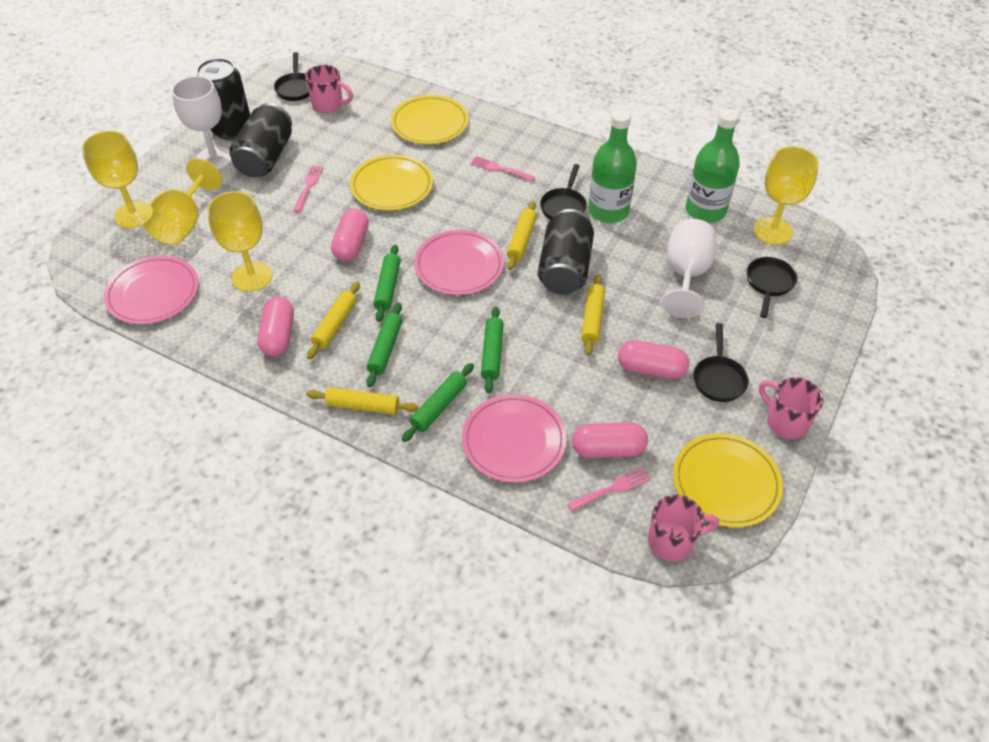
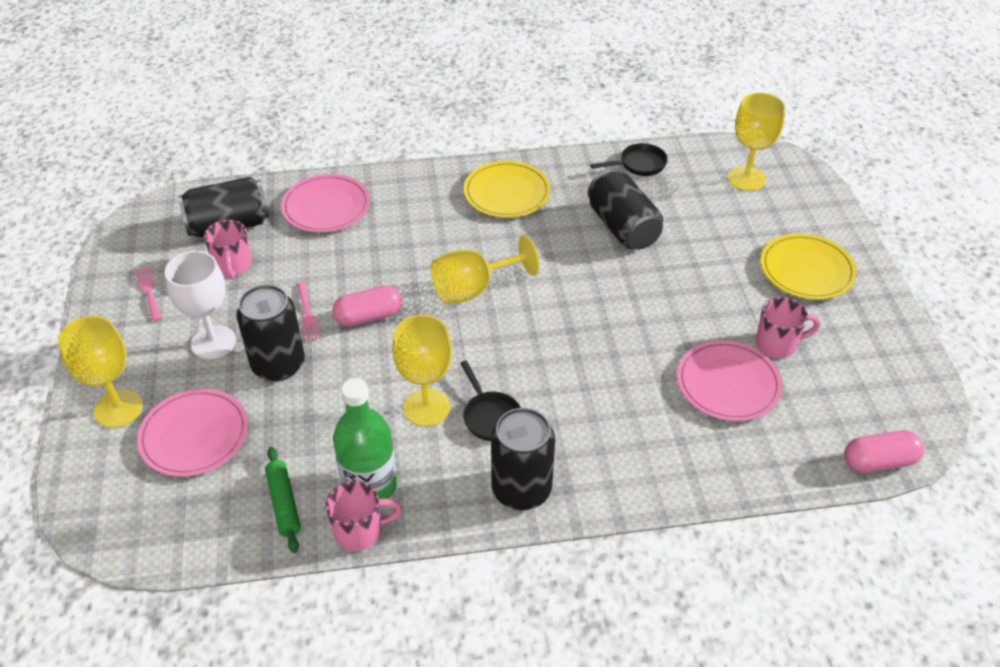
black can: 3 -> 4
black pan: 4 -> 2
green bottle: 2 -> 1
green rolling pin: 4 -> 1
pink capsule: 4 -> 2
pink fork: 3 -> 2
white goblet: 2 -> 1
yellow plate: 3 -> 2
yellow rolling pin: 4 -> 0

